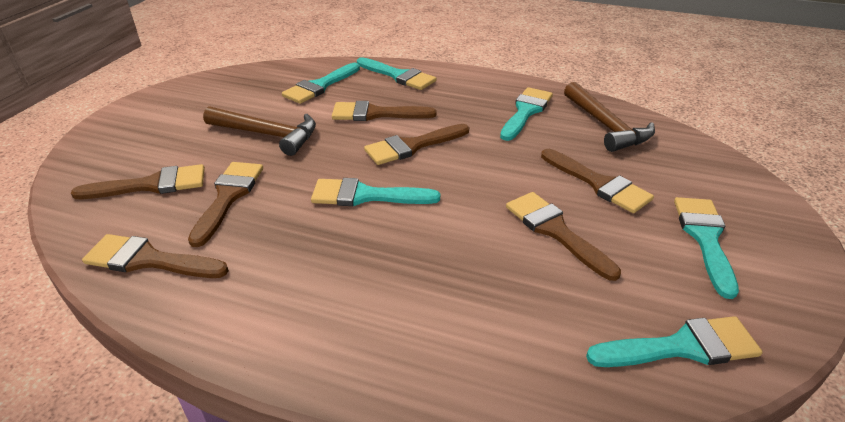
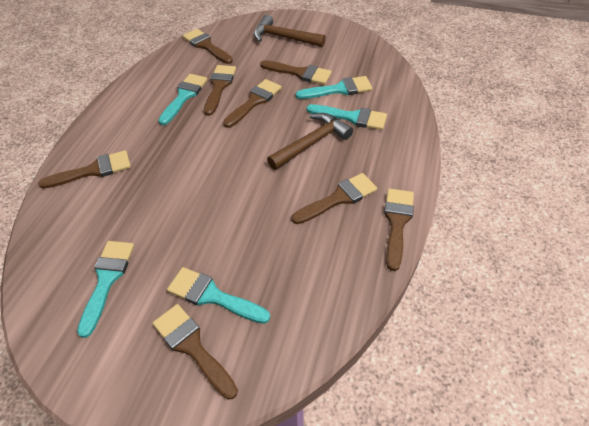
brown brush: 7 -> 8
turquoise brush: 6 -> 5

